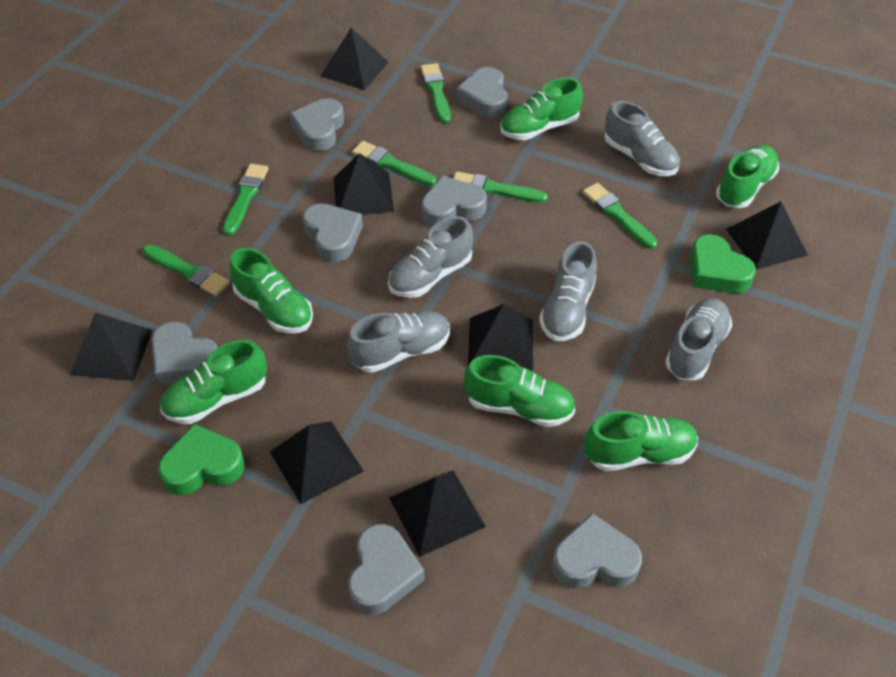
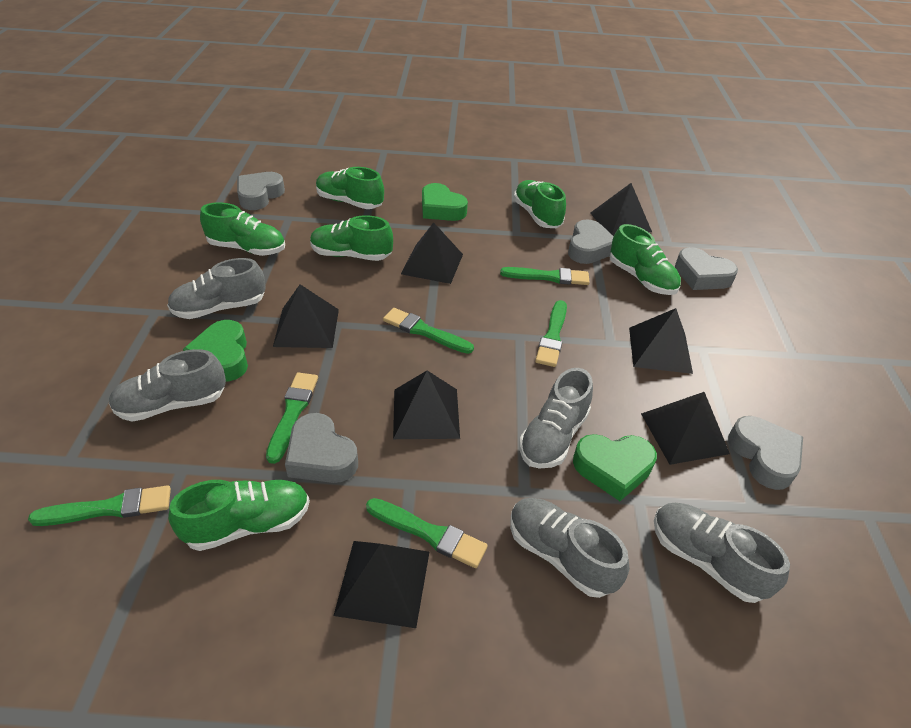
green heart: 2 -> 3
grey heart: 7 -> 5

